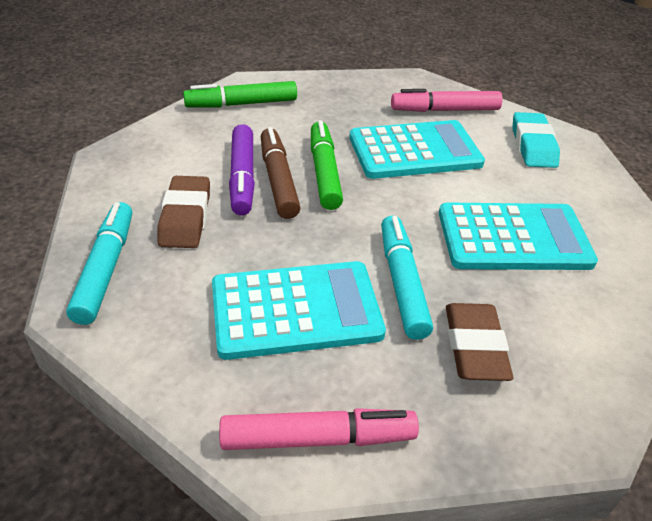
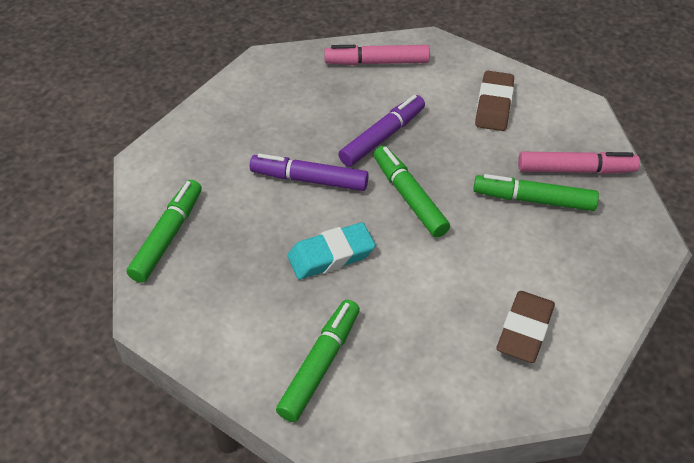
brown marker: 1 -> 0
green marker: 2 -> 4
purple marker: 1 -> 2
turquoise calculator: 3 -> 0
turquoise marker: 2 -> 0

